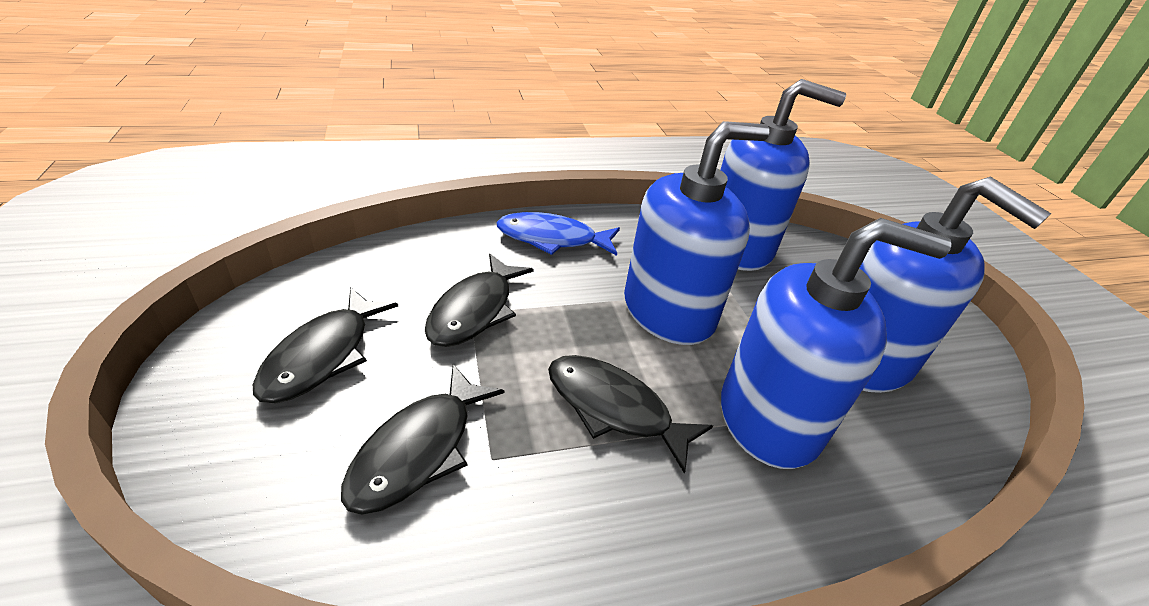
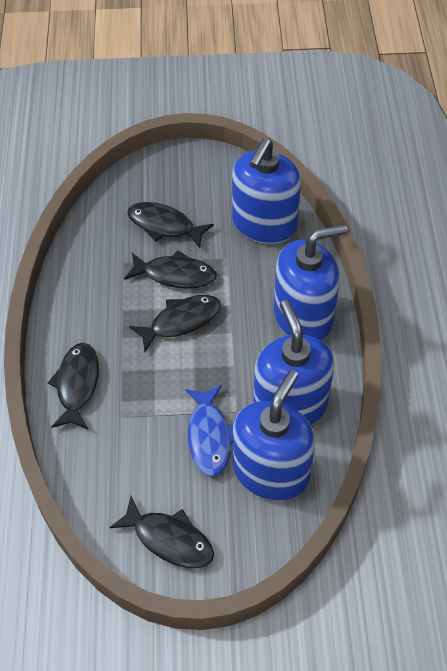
black fish: 4 -> 5

